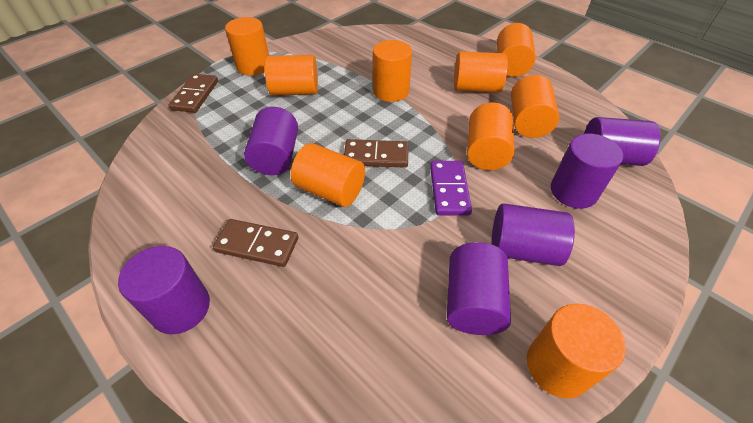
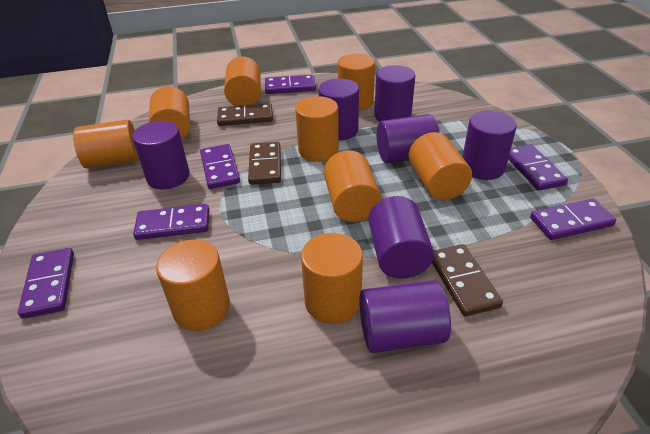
purple cylinder: 6 -> 7
purple domino: 1 -> 6

